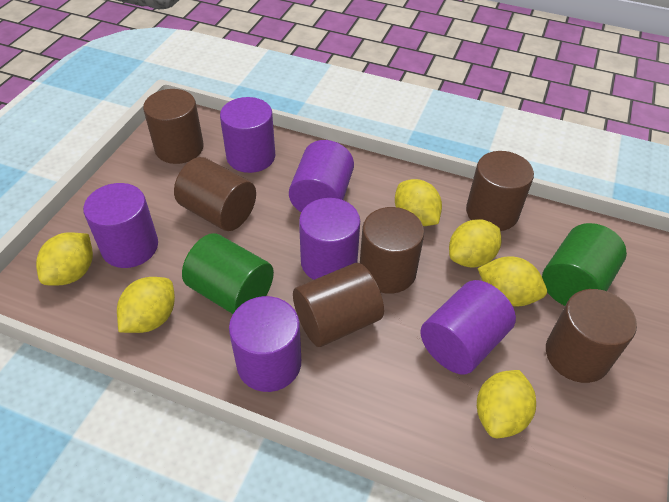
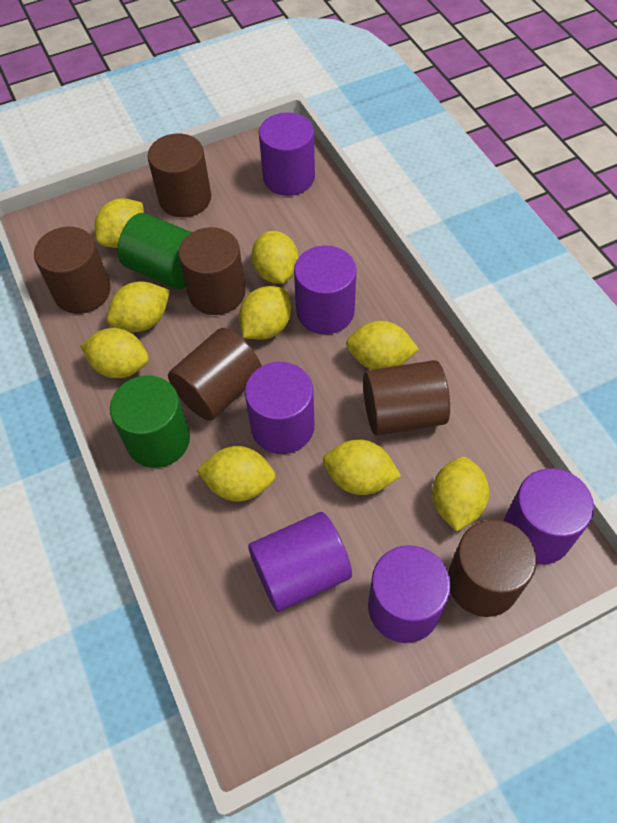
yellow lemon: 6 -> 9

